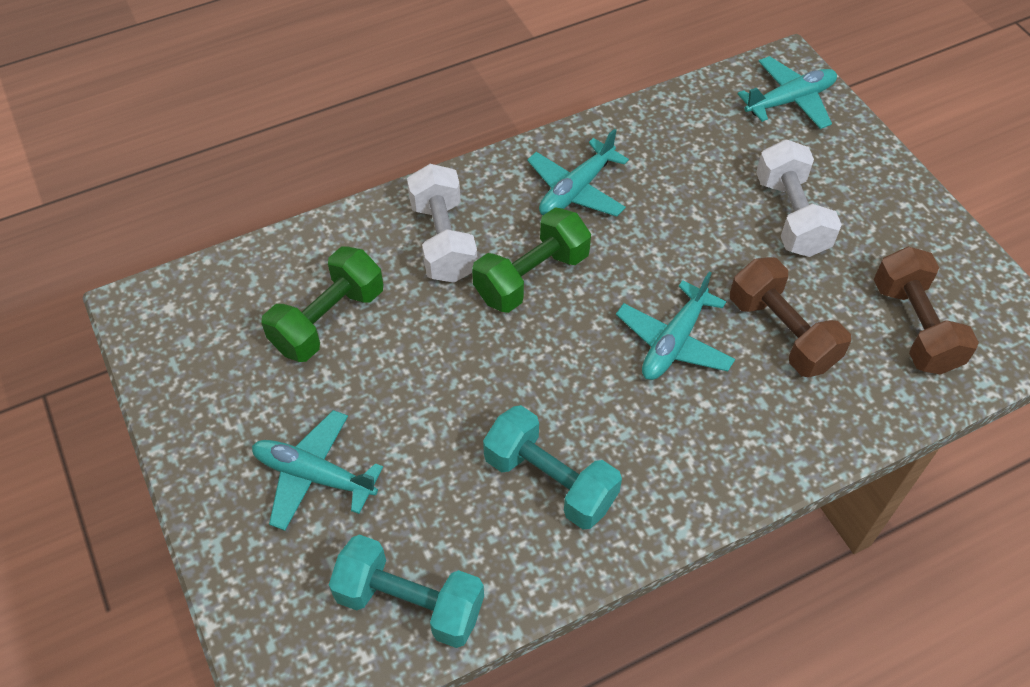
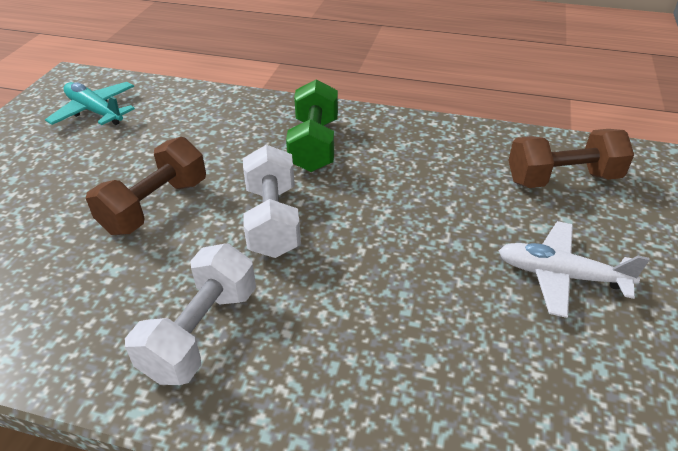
green dumbbell: 2 -> 1
turquoise dumbbell: 2 -> 0
turquoise plane: 4 -> 1
white plane: 0 -> 1

